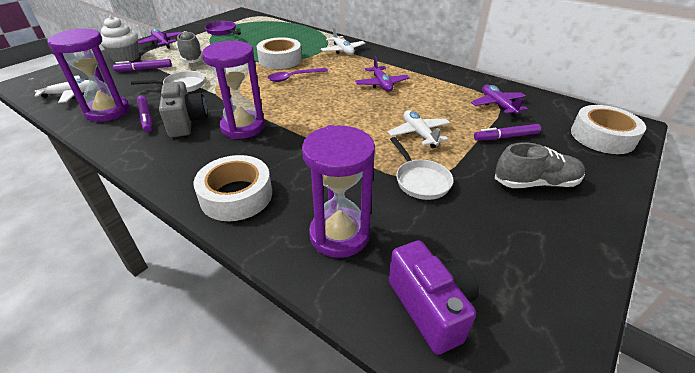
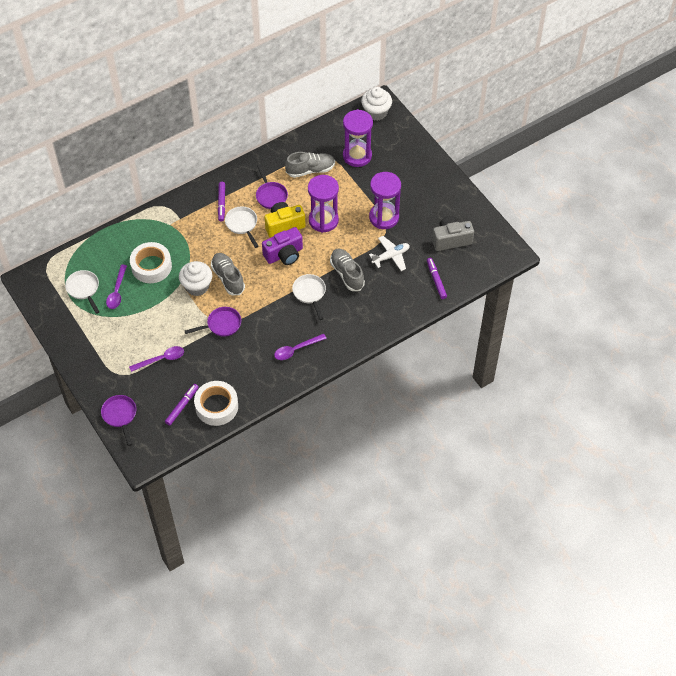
grey shoe: 2 -> 3
purple pan: 1 -> 3
purple plane: 3 -> 0
purple spoon: 1 -> 3
white cupcake: 1 -> 2
white pan: 2 -> 3
white plane: 3 -> 1
white tape: 3 -> 2
yellow camera: 0 -> 1

